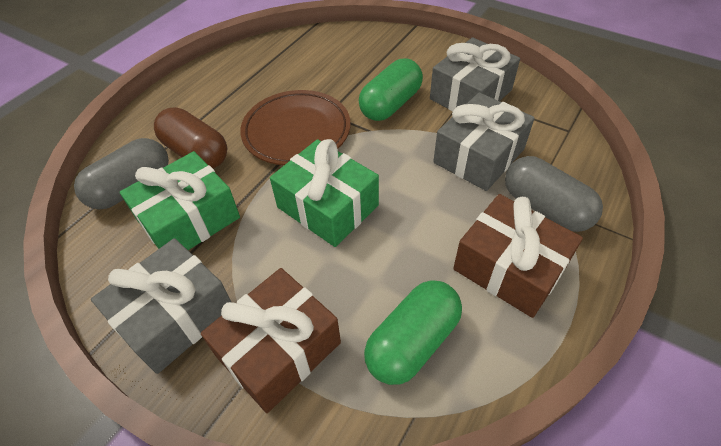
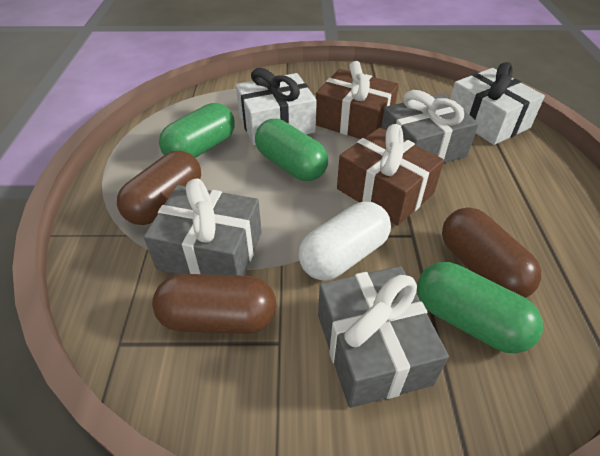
brown capsule: 1 -> 3
brown plate: 1 -> 0
green capsule: 2 -> 3
green gift: 2 -> 0
grey capsule: 2 -> 0
white capsule: 0 -> 1
white gift: 0 -> 2

